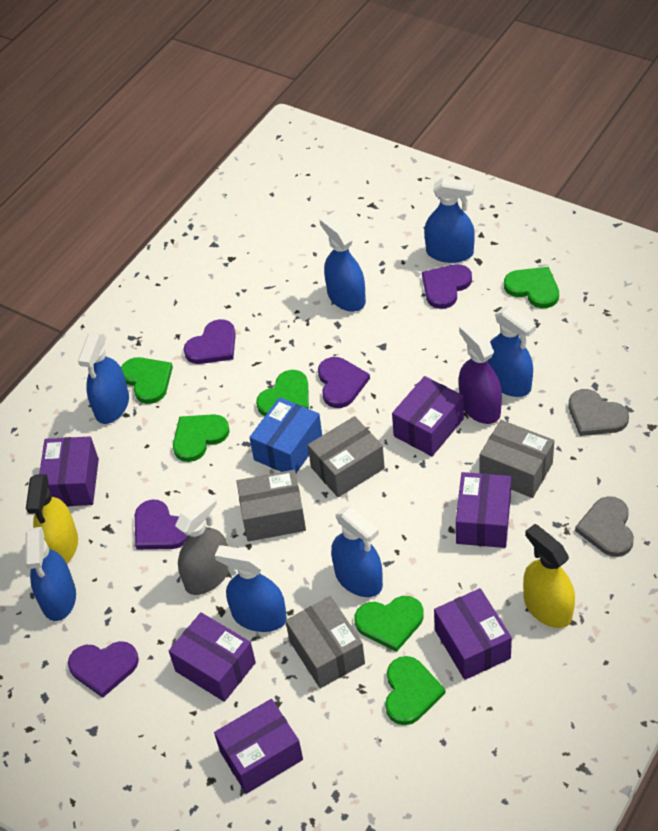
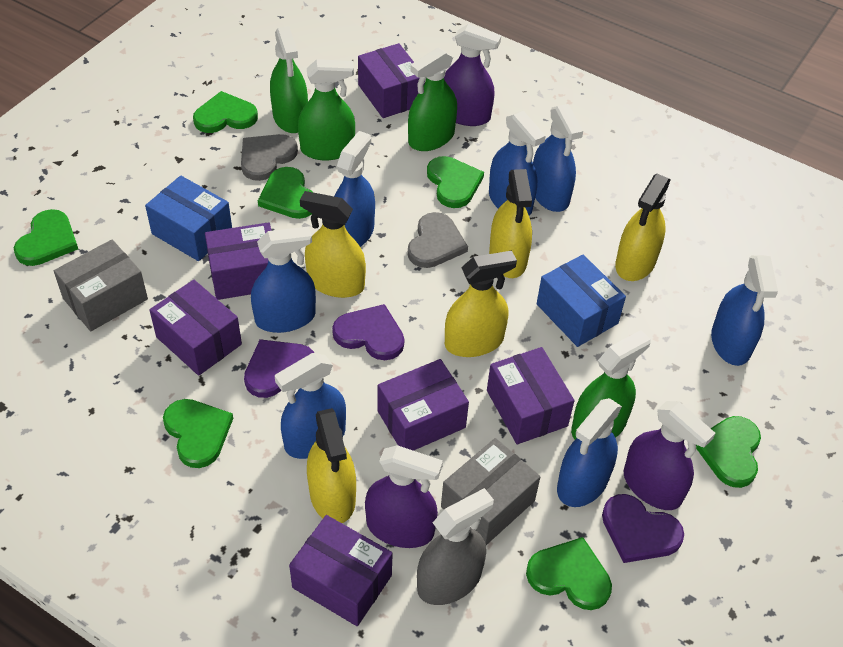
blue box: 1 -> 2
green heart: 6 -> 7
green spray bottle: 0 -> 4
grey box: 4 -> 2
purple heart: 5 -> 3
purple spray bottle: 1 -> 3
yellow spray bottle: 2 -> 5

